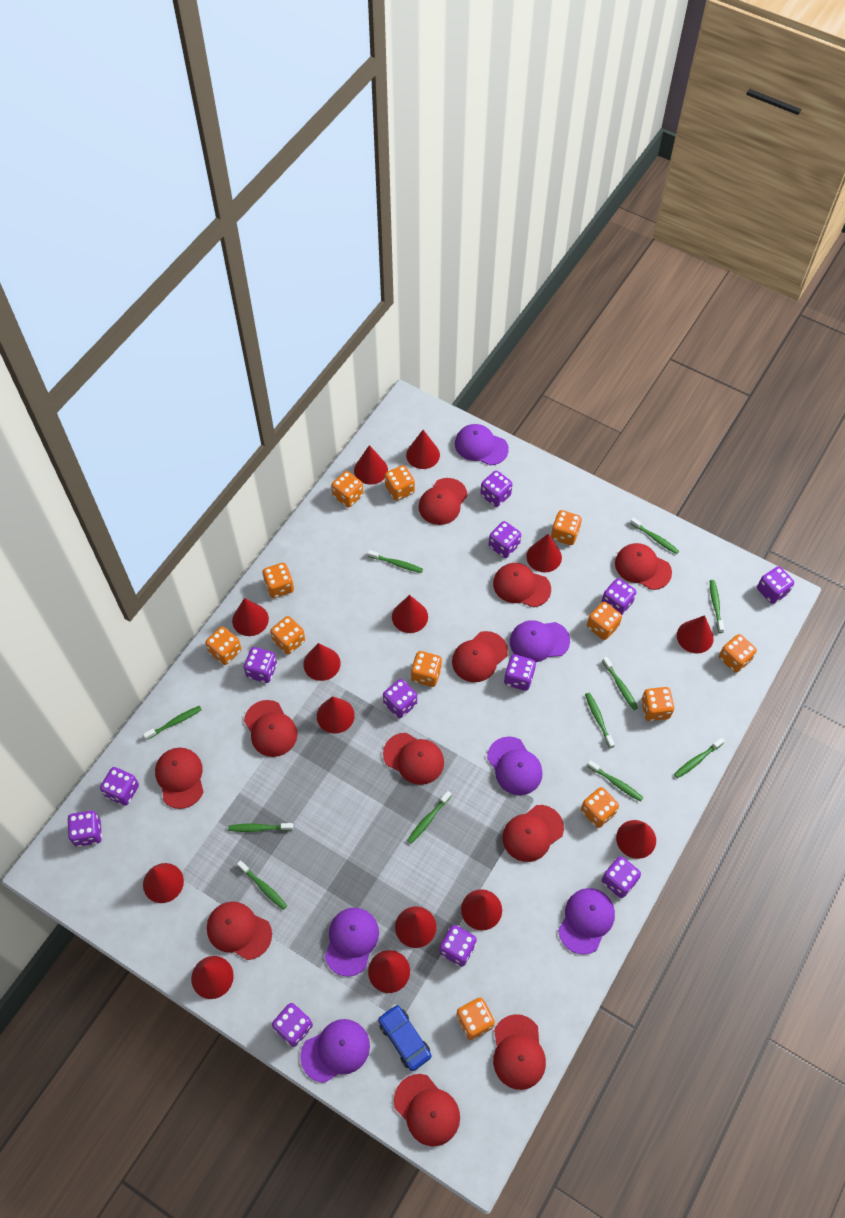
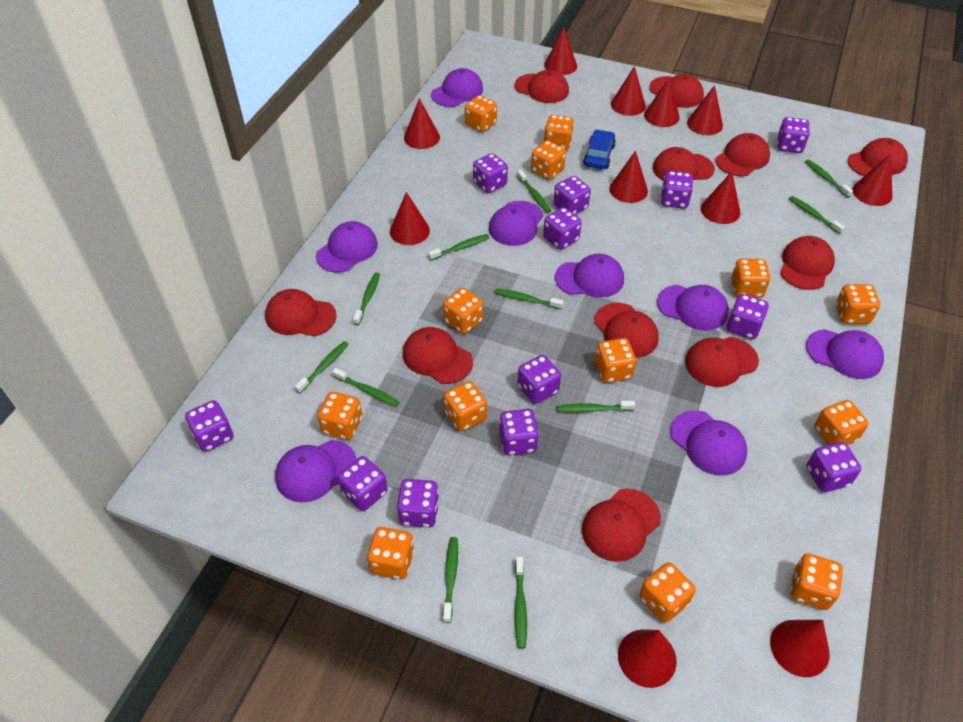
orange dice: 12 -> 13
purple cap: 6 -> 8
red cone: 14 -> 11

